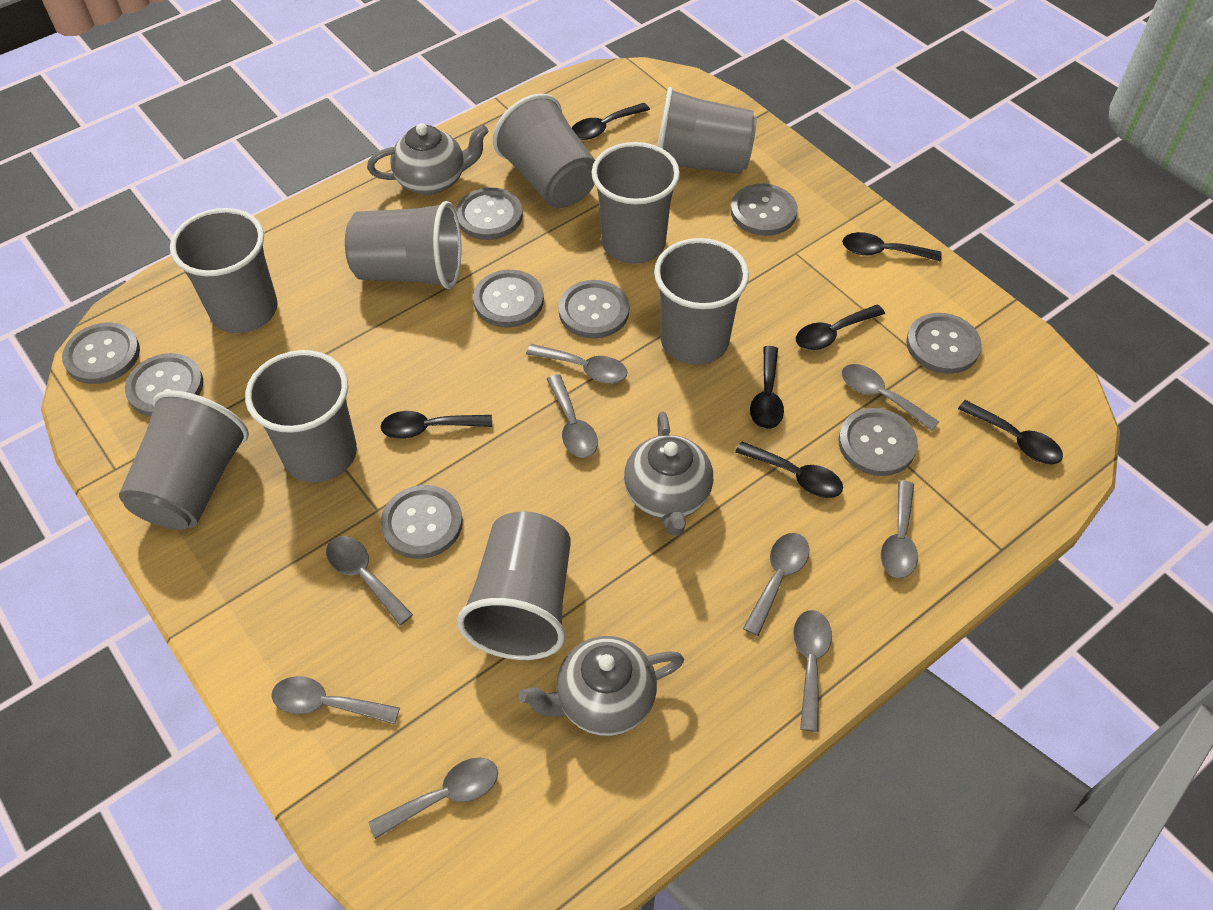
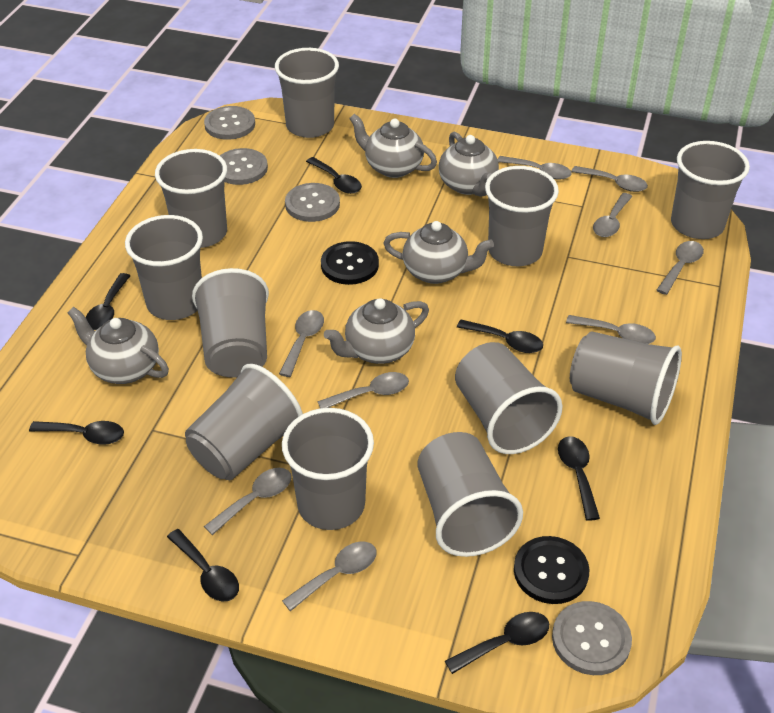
black button: 0 -> 2
grey button: 9 -> 4
grey cup: 9 -> 11
grey teapot: 3 -> 5

